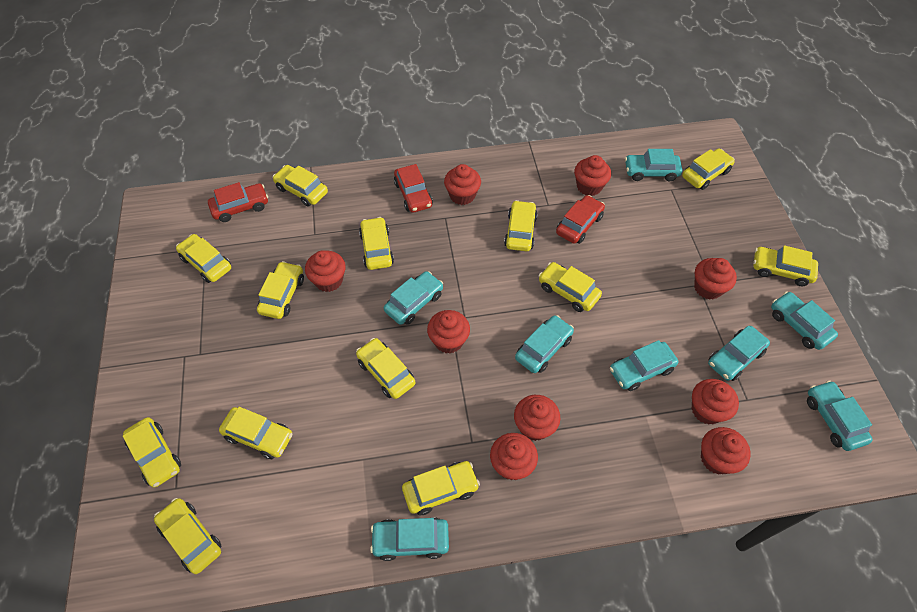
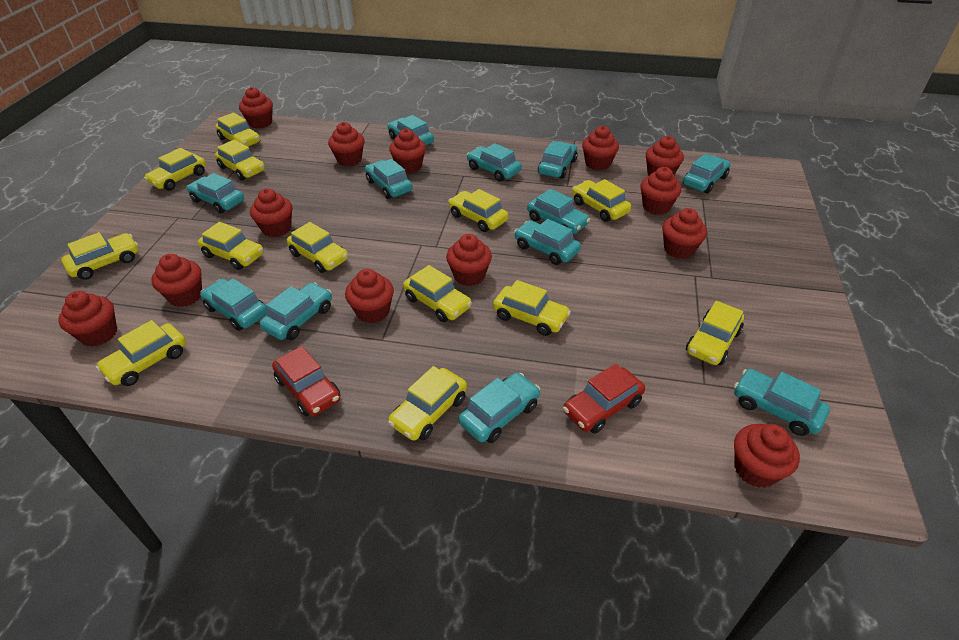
red car: 3 -> 2
red cupcake: 9 -> 13
turquoise car: 8 -> 12

